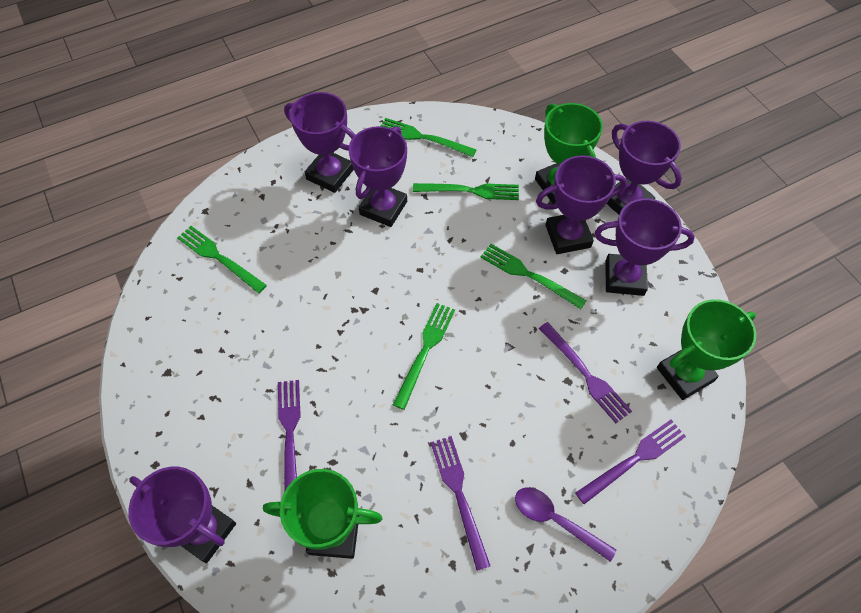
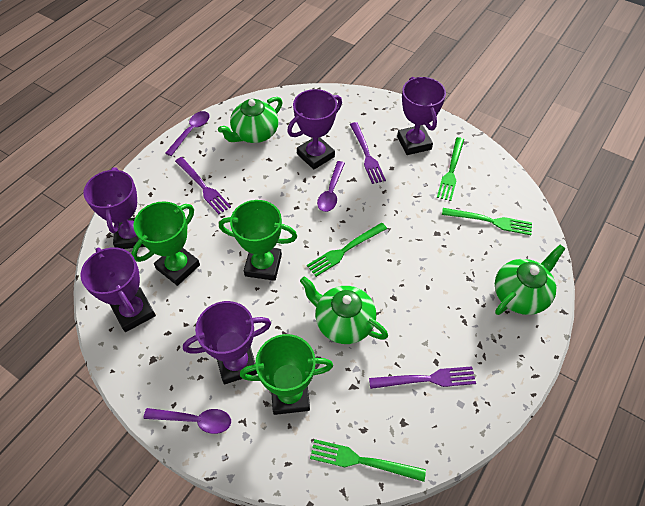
green fork: 5 -> 4
green teapot: 0 -> 3
purple fork: 4 -> 3
purple spoon: 1 -> 3
purple trophy: 6 -> 5

